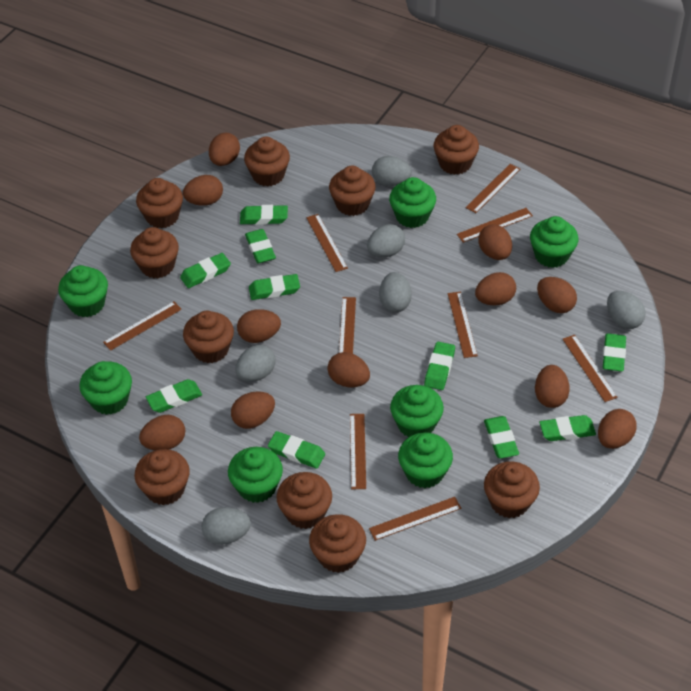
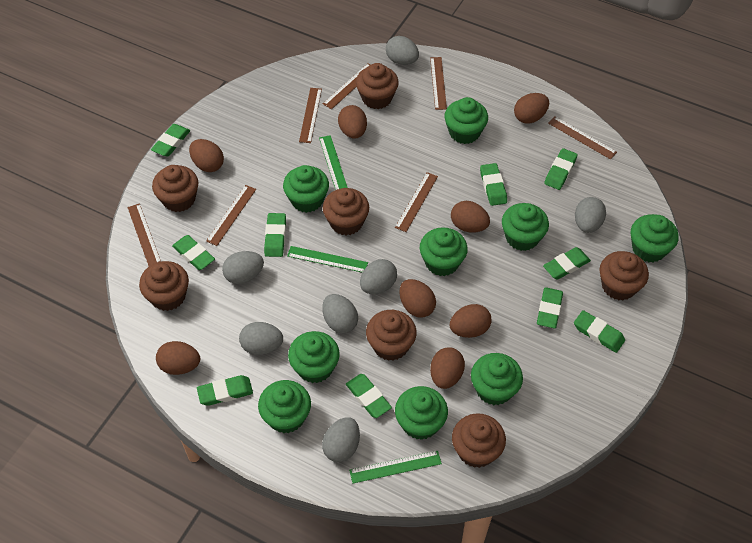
brown cupcake: 10 -> 7
brown egg: 11 -> 8
brown ruler: 9 -> 7
green cupcake: 7 -> 9
green ruler: 0 -> 3
grey egg: 6 -> 7

